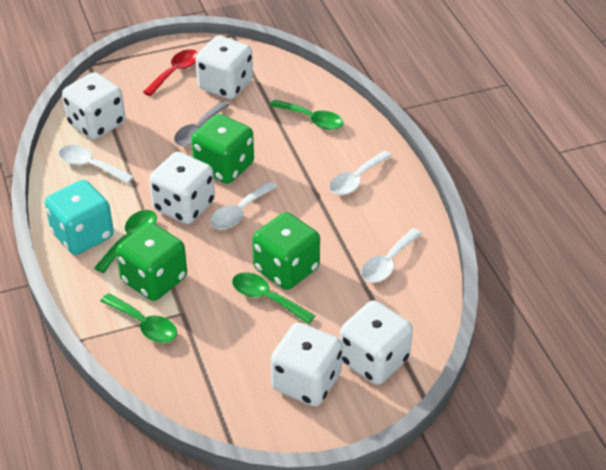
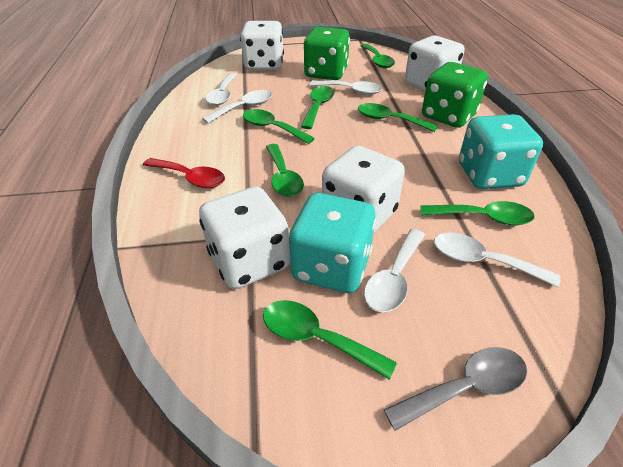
green dice: 3 -> 2
green spoon: 4 -> 7
turquoise dice: 1 -> 2
white dice: 5 -> 4
white spoon: 4 -> 5

